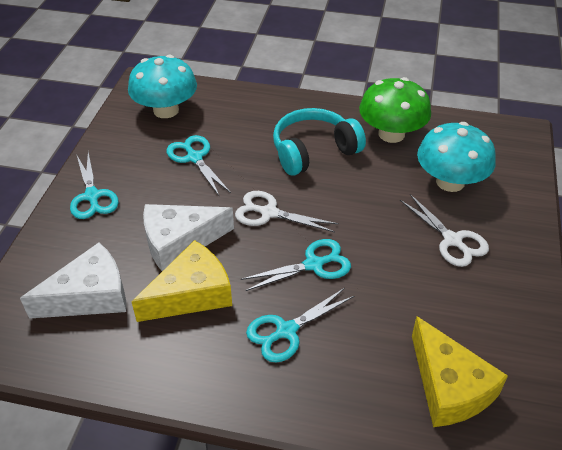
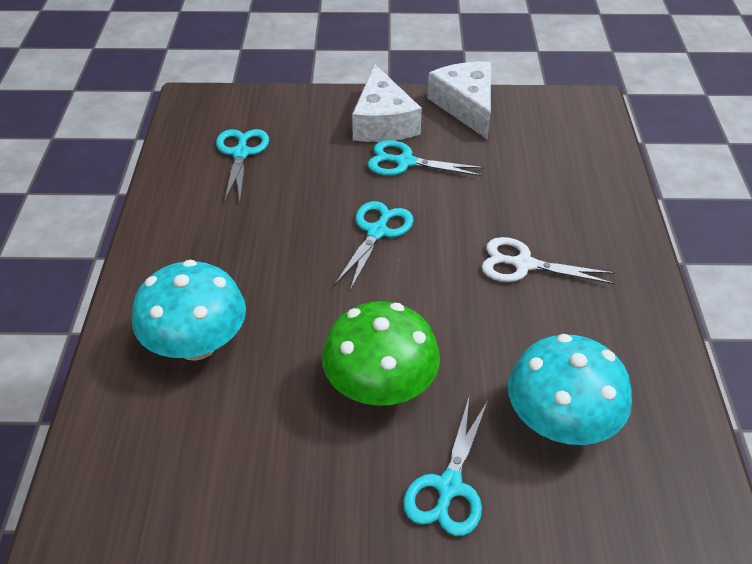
turquoise headphones: 1 -> 0
white scissors: 2 -> 1
yellow cheese: 2 -> 0

